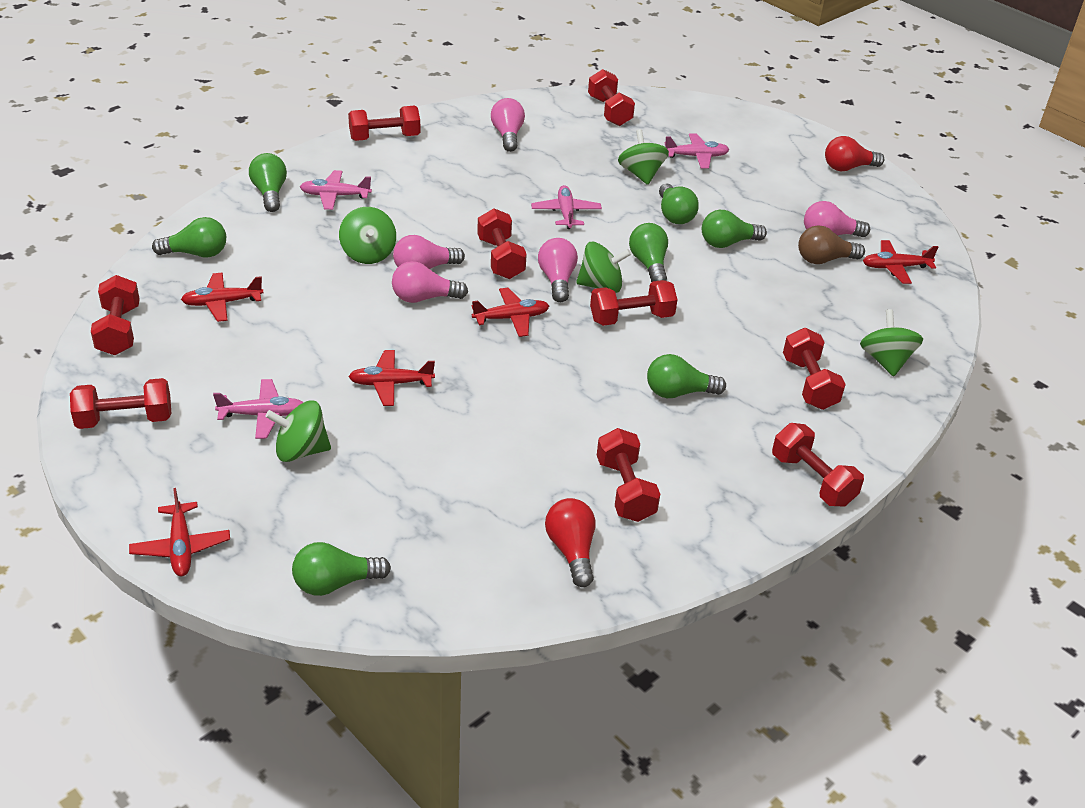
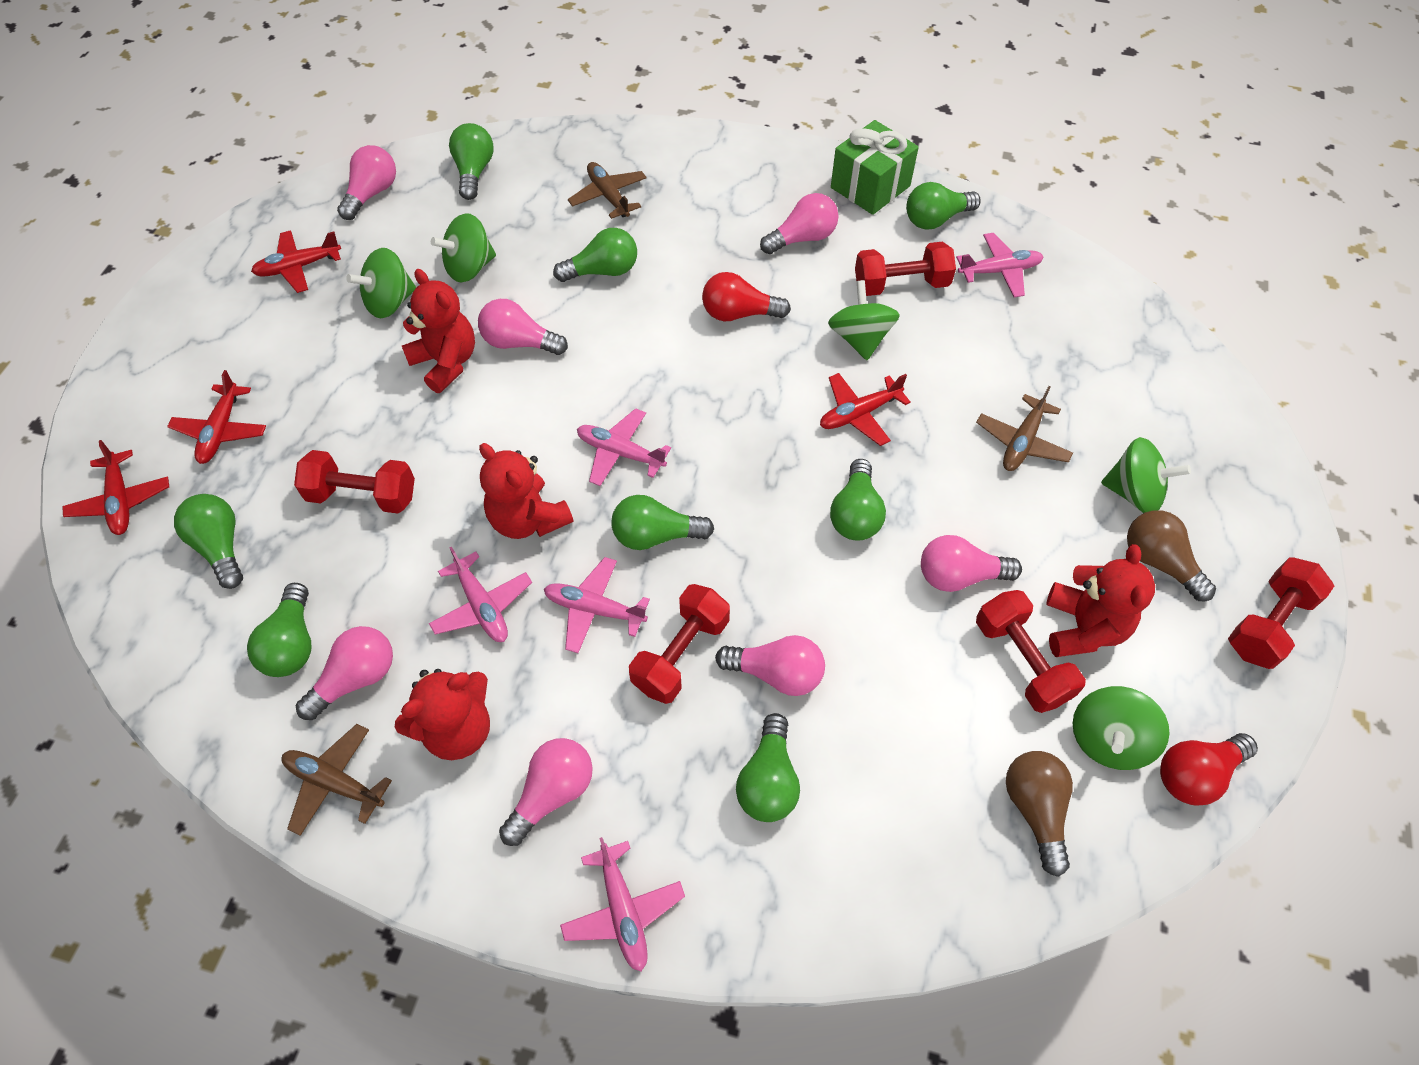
brown light bulb: 1 -> 2
brown plane: 0 -> 3
green gift: 0 -> 1
green light bulb: 7 -> 8
pink light bulb: 5 -> 7
pink plane: 4 -> 5
red dumbbell: 9 -> 5
red plane: 5 -> 4
red teddy bear: 0 -> 4

